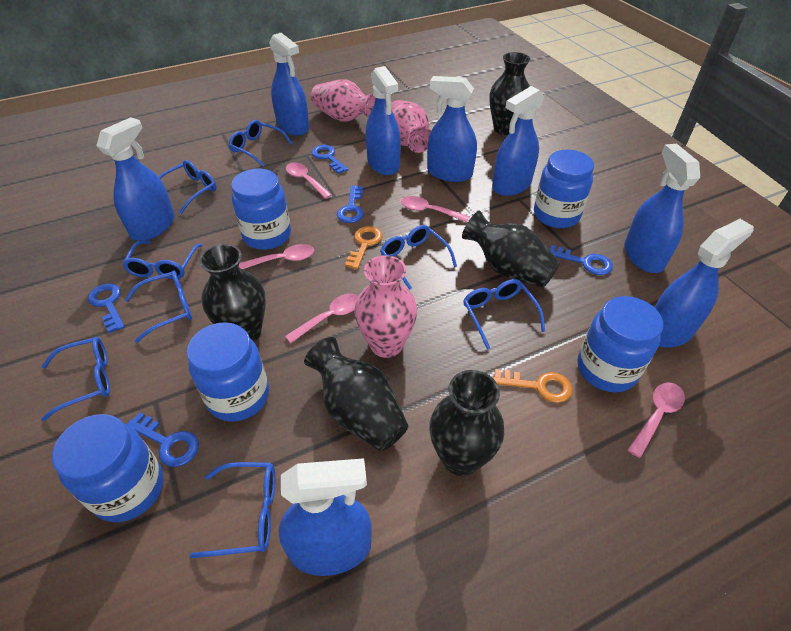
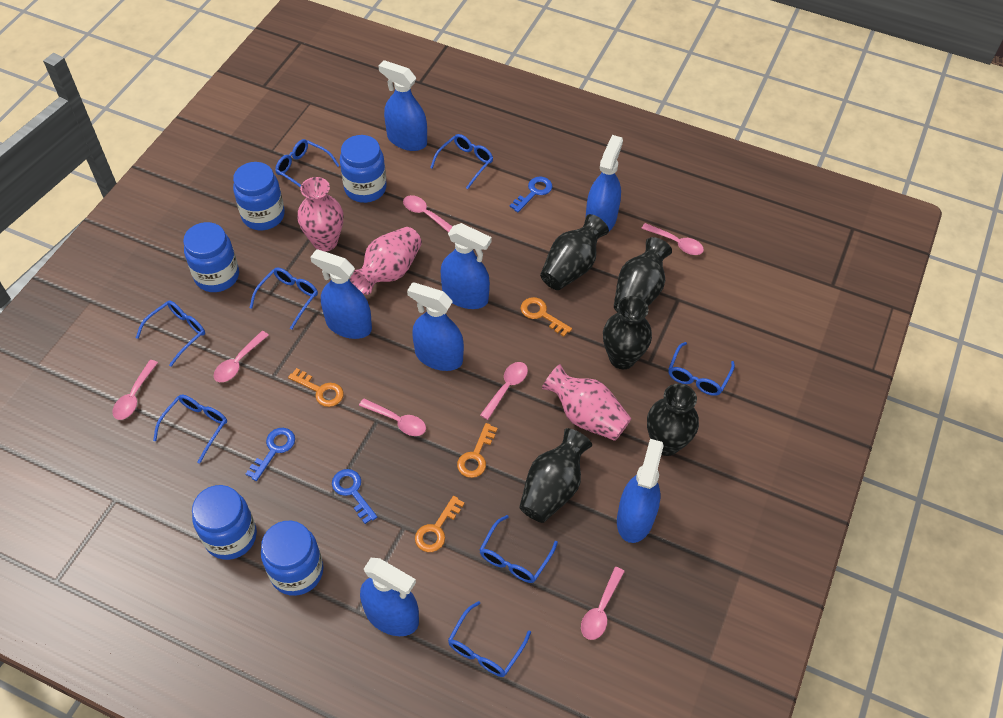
blue key: 5 -> 3
blue spray bottle: 8 -> 7
orange key: 2 -> 4
pink spoon: 5 -> 7

